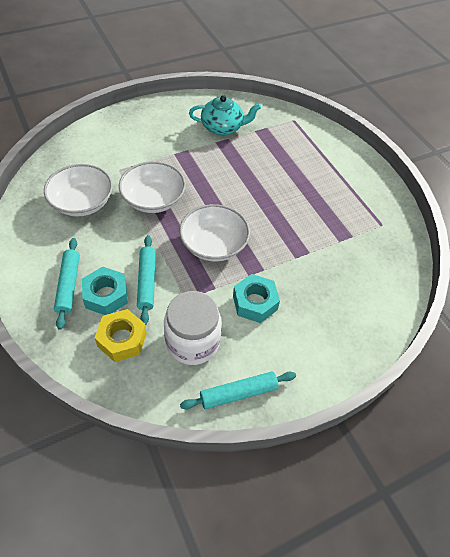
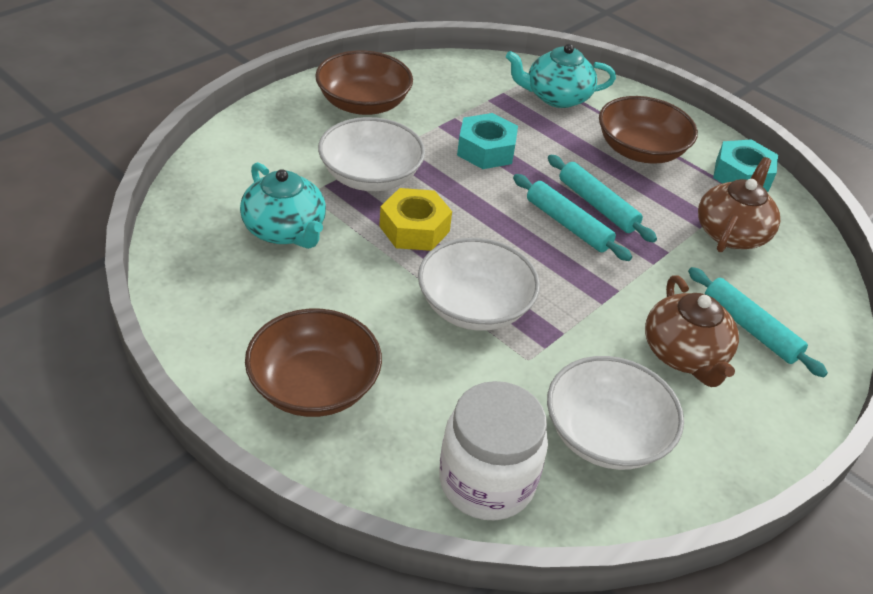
brown bowl: 0 -> 3
brown teapot: 0 -> 2
turquoise teapot: 1 -> 2

